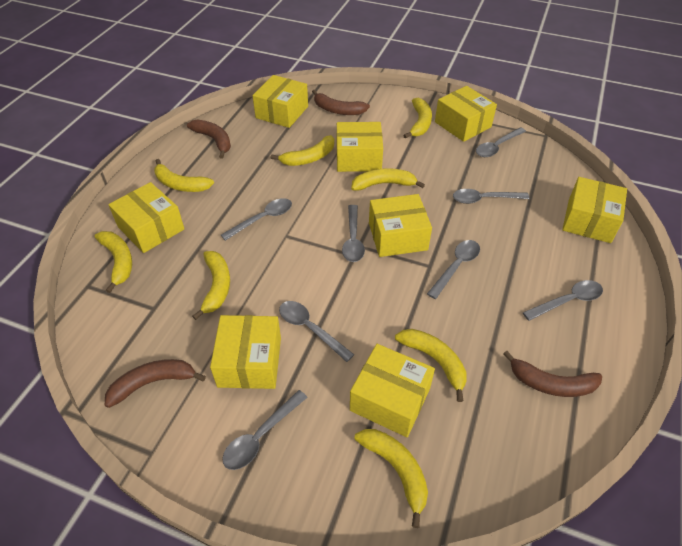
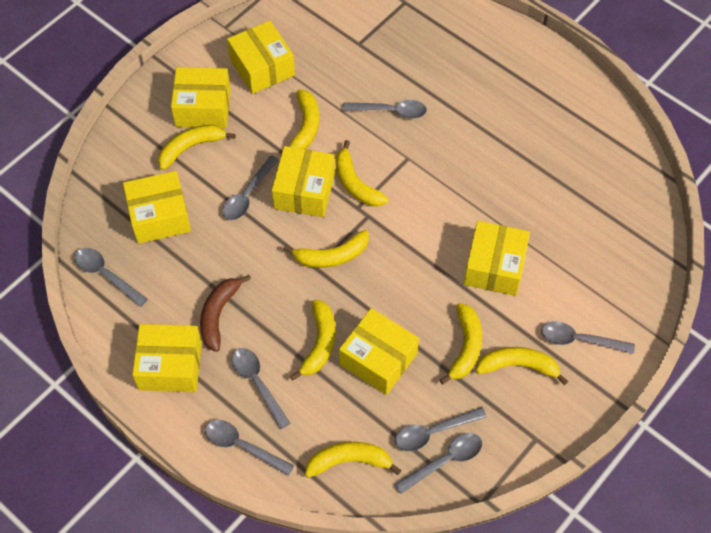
brown banana: 4 -> 1
yellow box: 8 -> 7

